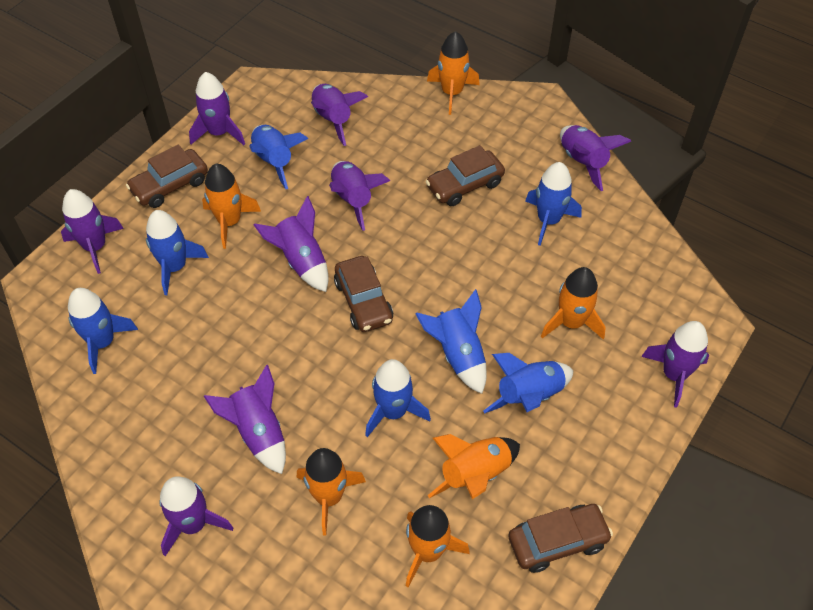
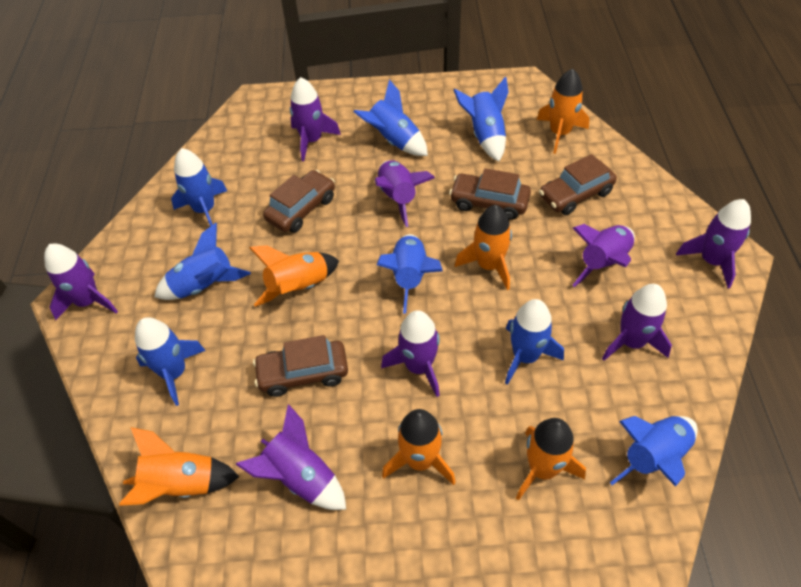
blue rocket: 7 -> 8
purple rocket: 9 -> 8

